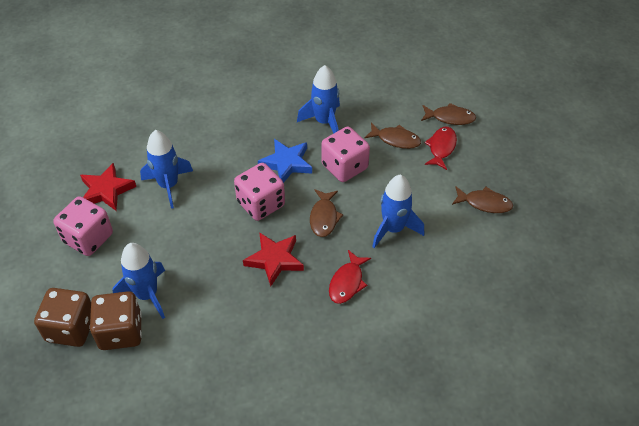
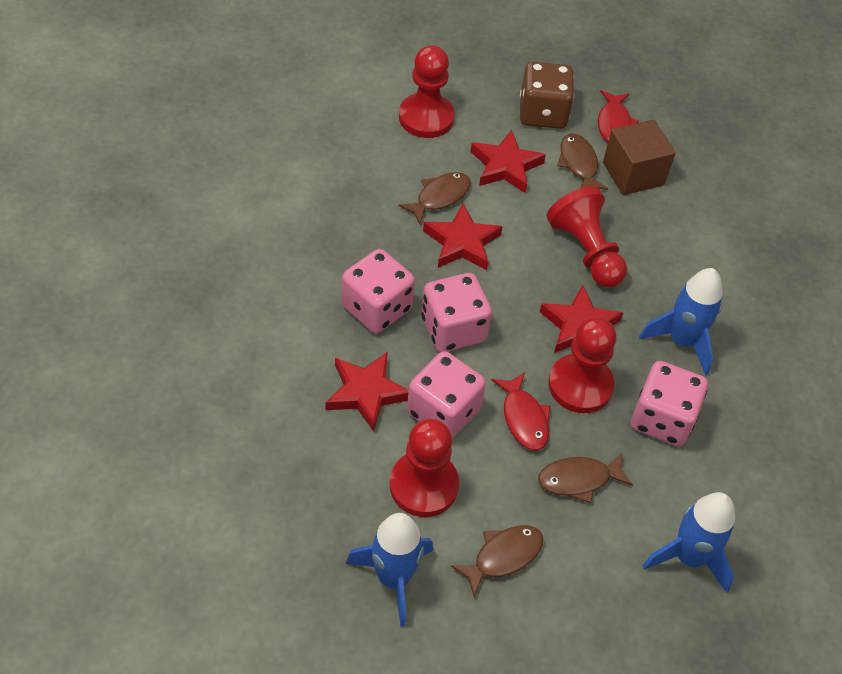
blue rocket: 4 -> 3
blue star: 1 -> 0
brown cube: 0 -> 1
brown dice: 2 -> 1
pink dice: 3 -> 4
red pawn: 0 -> 4
red star: 2 -> 4

